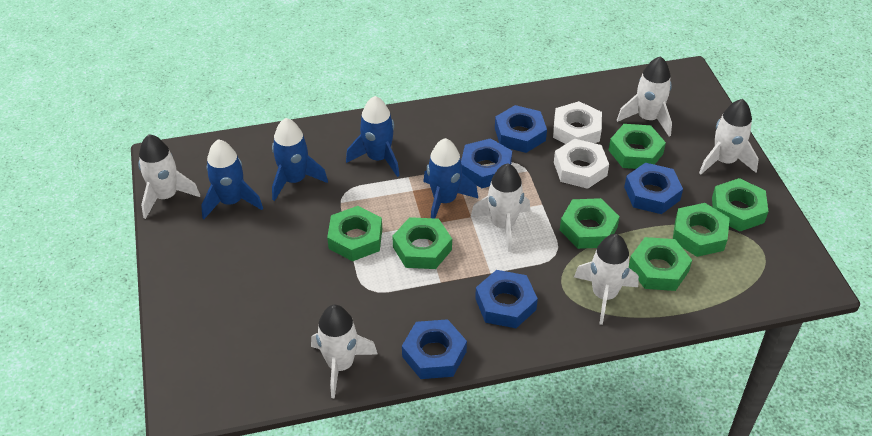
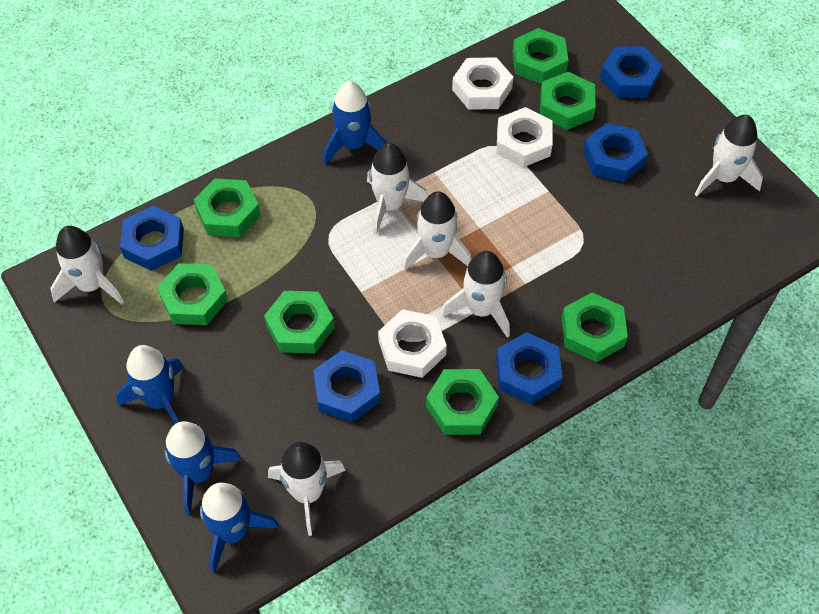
white nut: 2 -> 3

